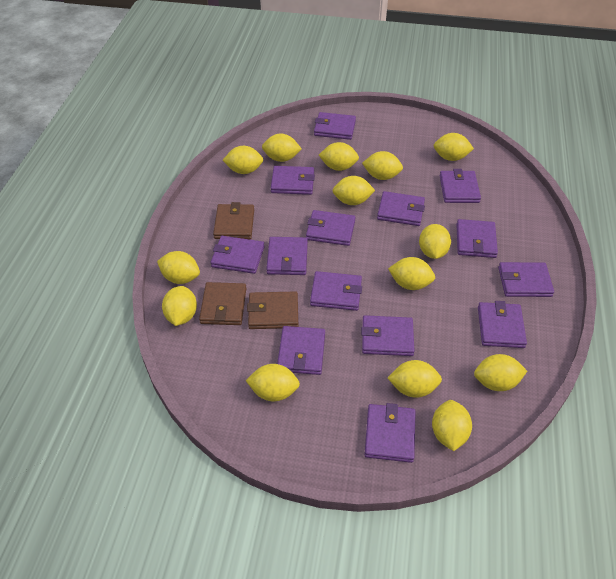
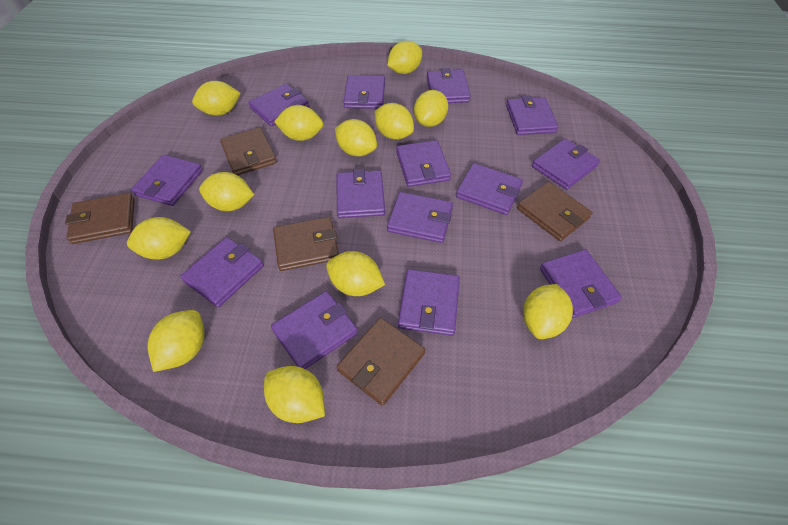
brown wallet: 3 -> 5
yellow lemon: 14 -> 12

